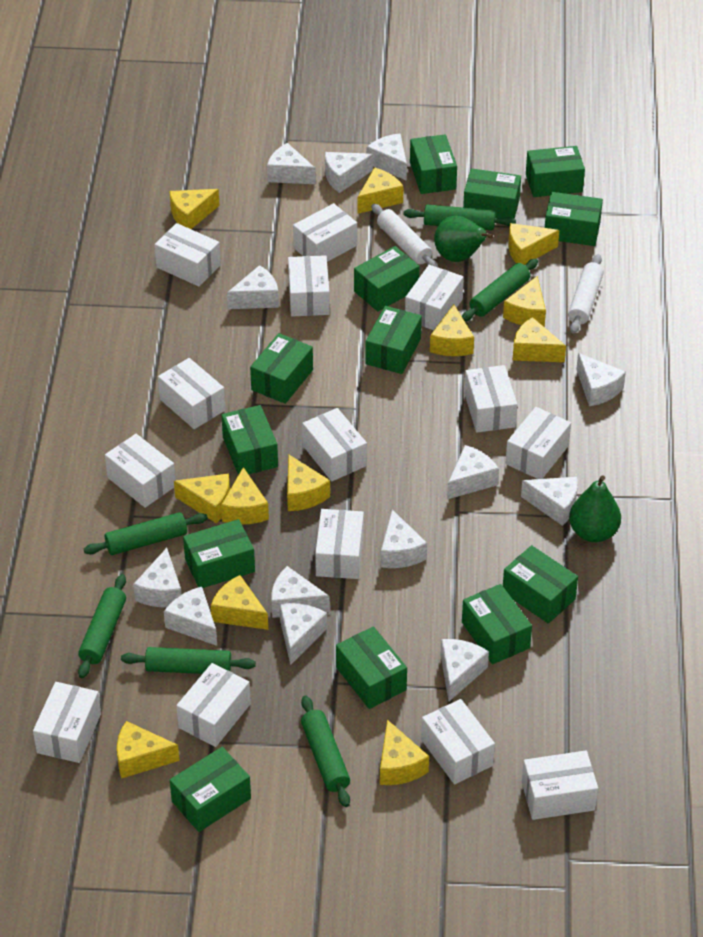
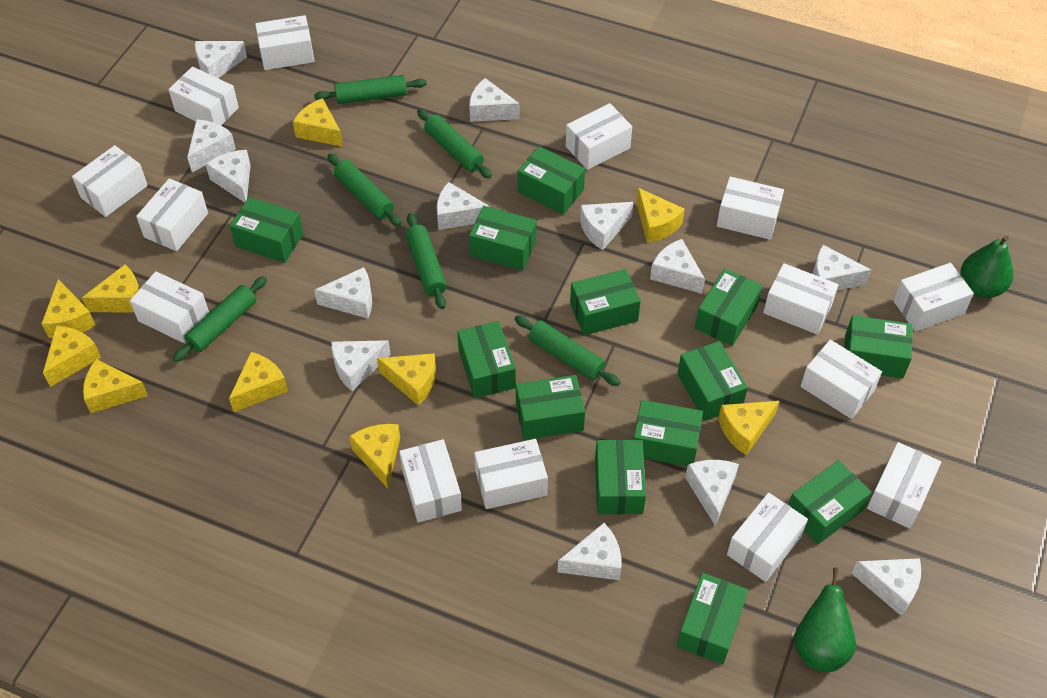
white rolling pin: 2 -> 0
yellow cheese: 12 -> 10

